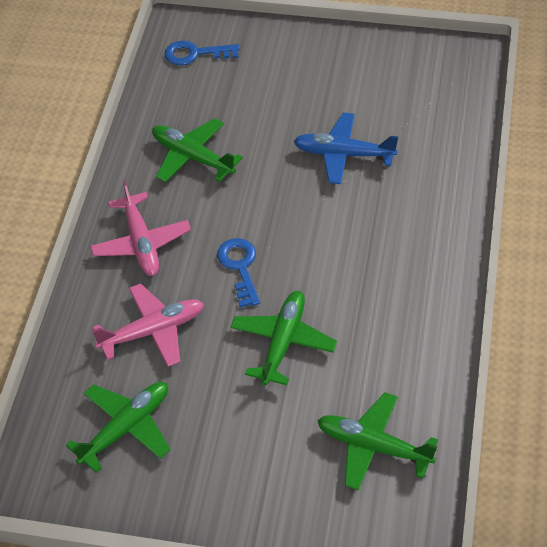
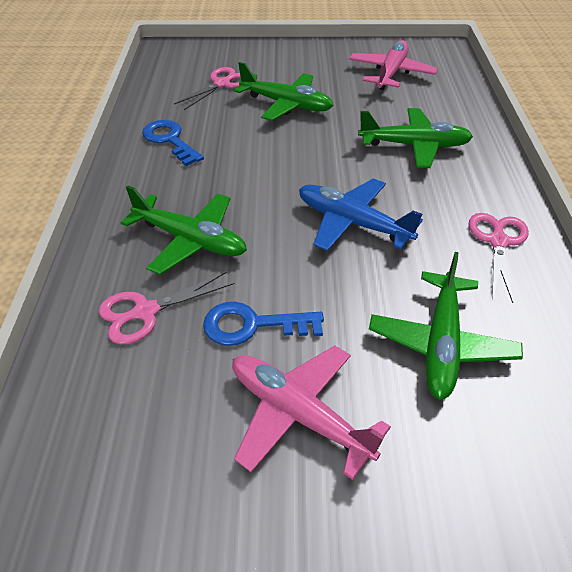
pink scissors: 0 -> 3

